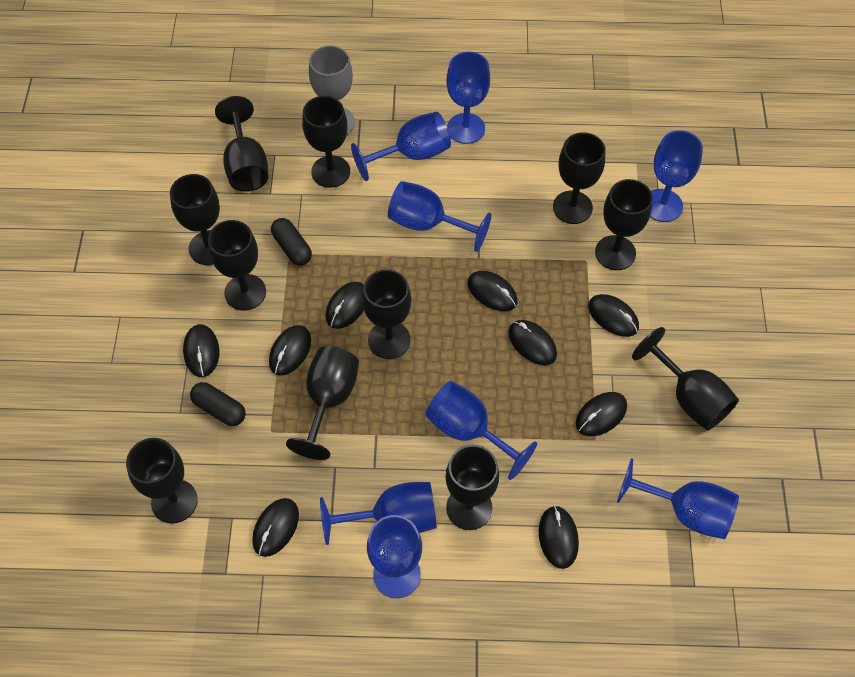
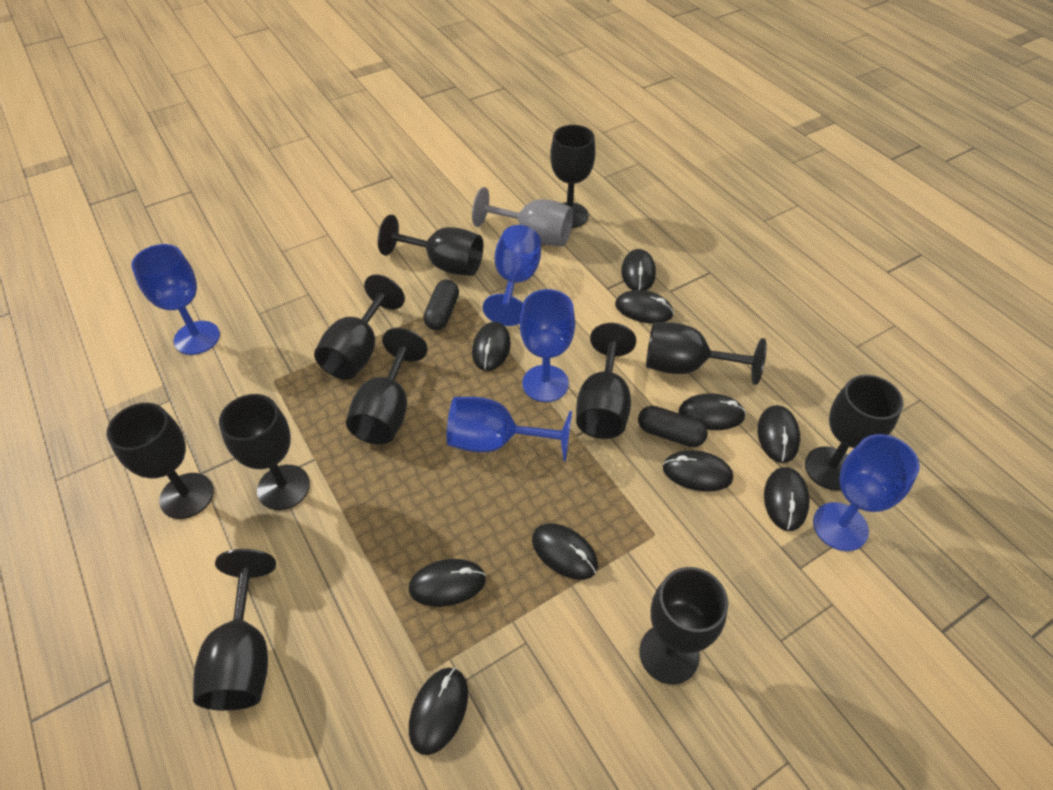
black mouse: 9 -> 10
blue goblet: 8 -> 5

